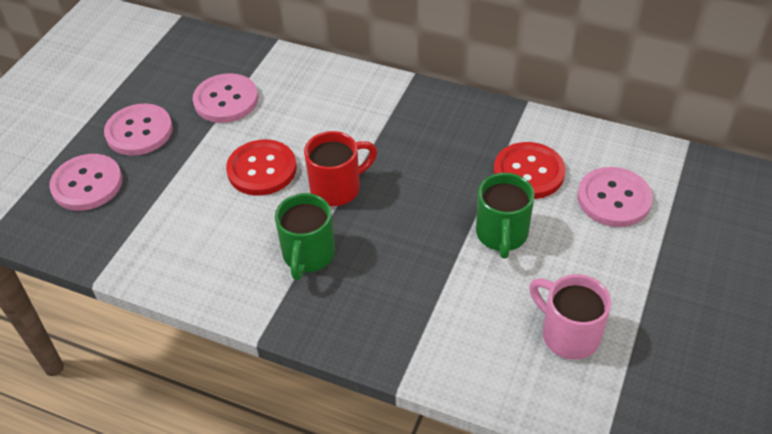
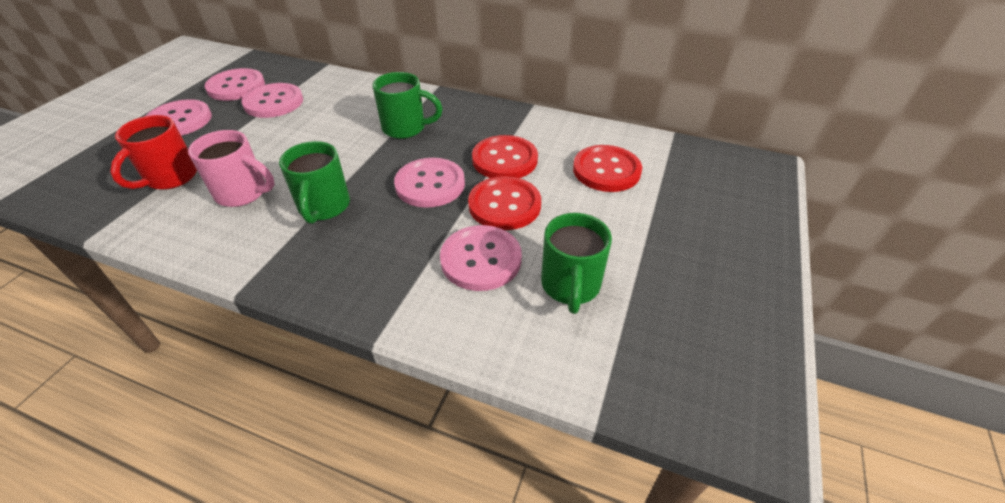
green mug: 2 -> 3
pink button: 4 -> 5
red button: 2 -> 3

